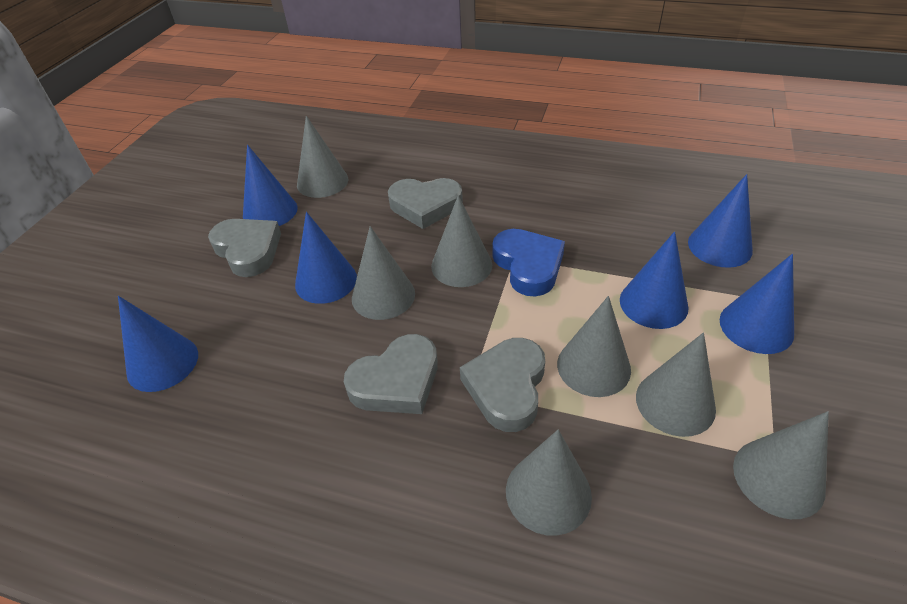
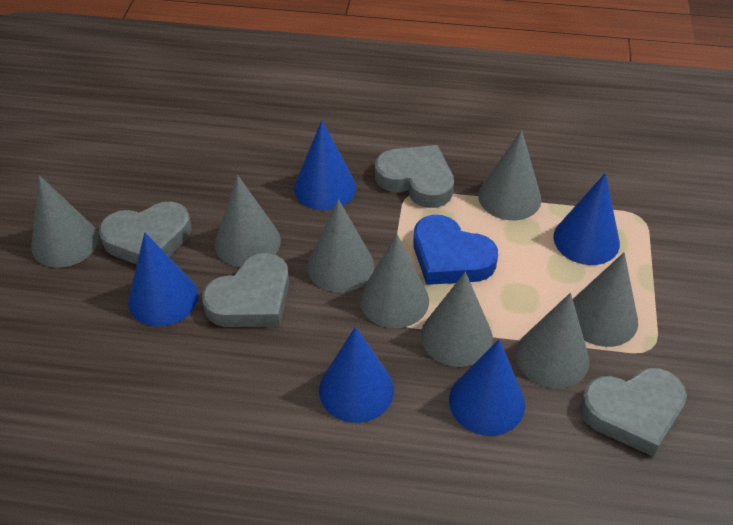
blue cone: 6 -> 5
grey cone: 7 -> 8

